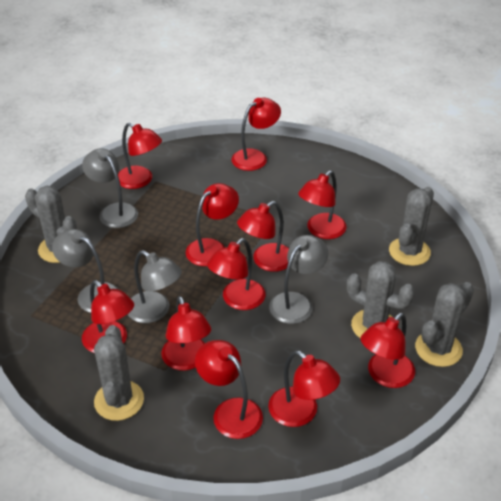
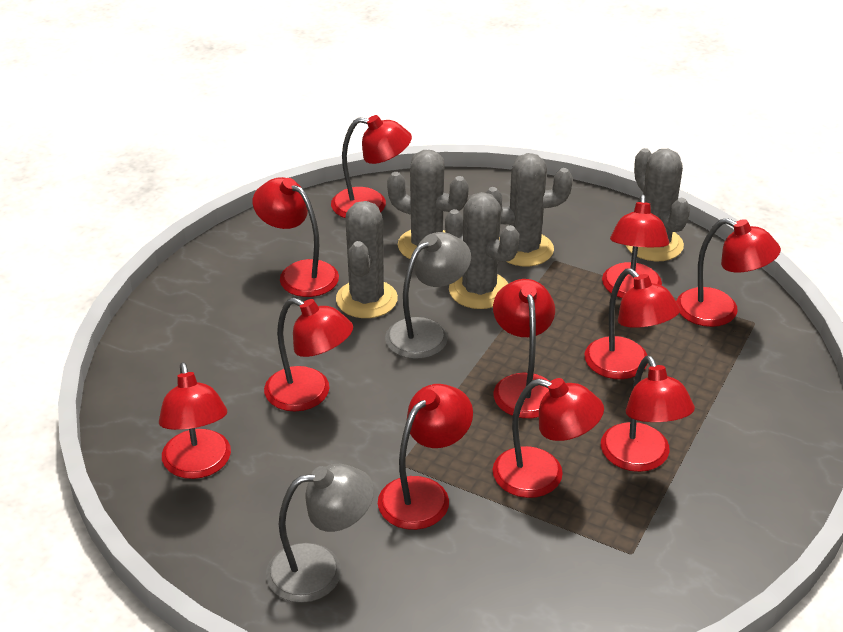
grey lamp: 4 -> 2

